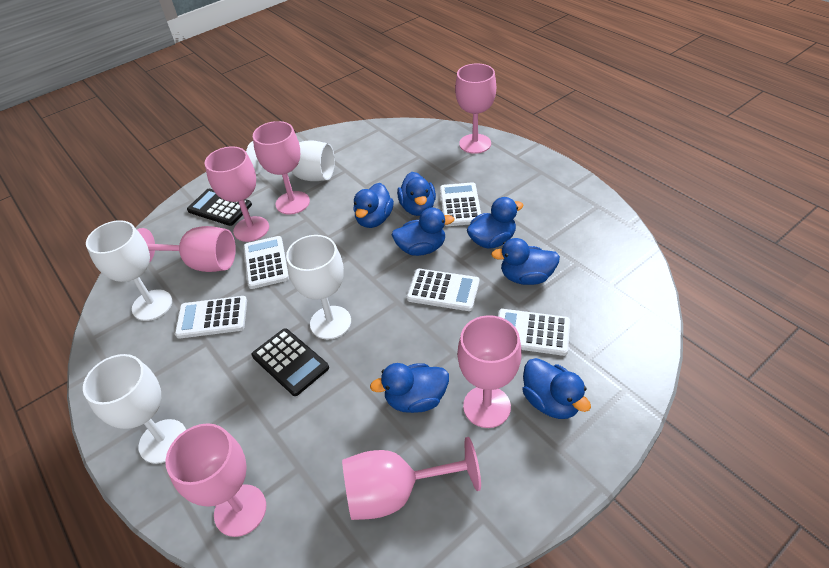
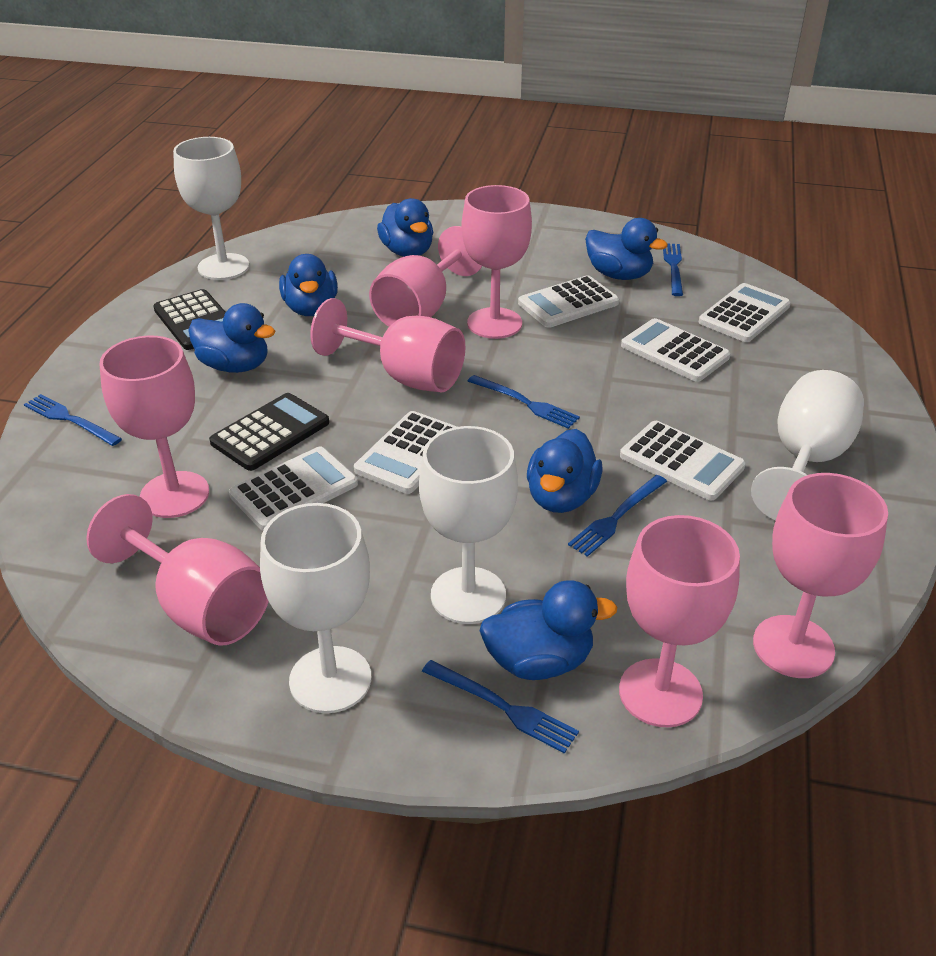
blue duck: 7 -> 6
blue fork: 0 -> 5
white calculator: 5 -> 6

